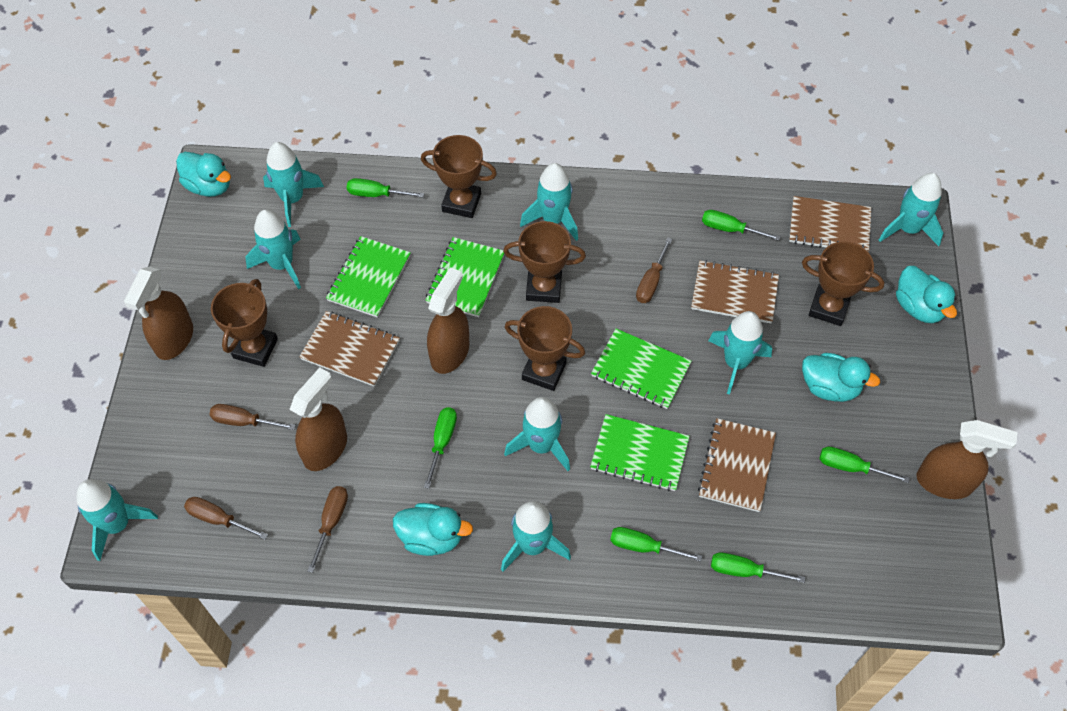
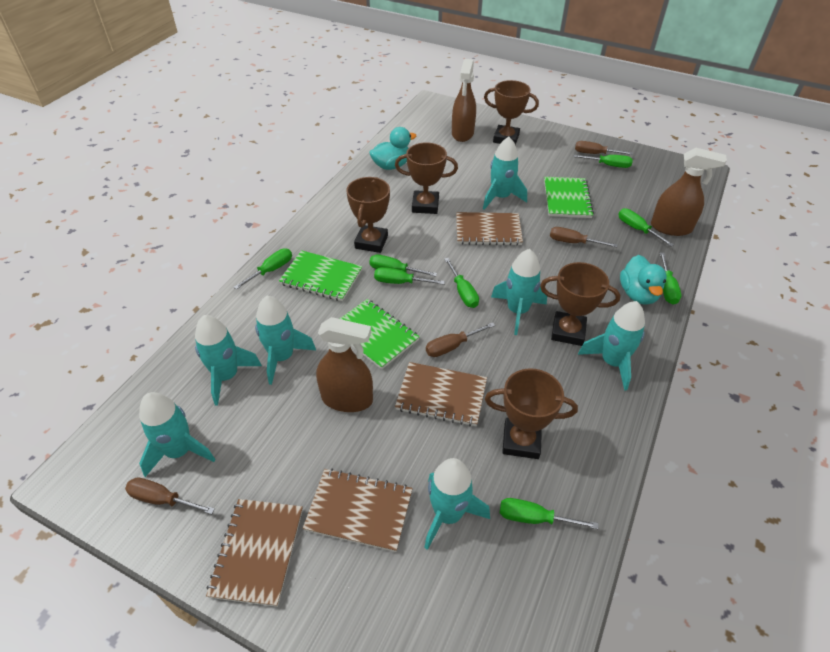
brown spray bottle: 4 -> 3
green notebook: 4 -> 3
green screwdriver: 6 -> 8
turquoise duck: 4 -> 2
turquoise rocket: 8 -> 7

